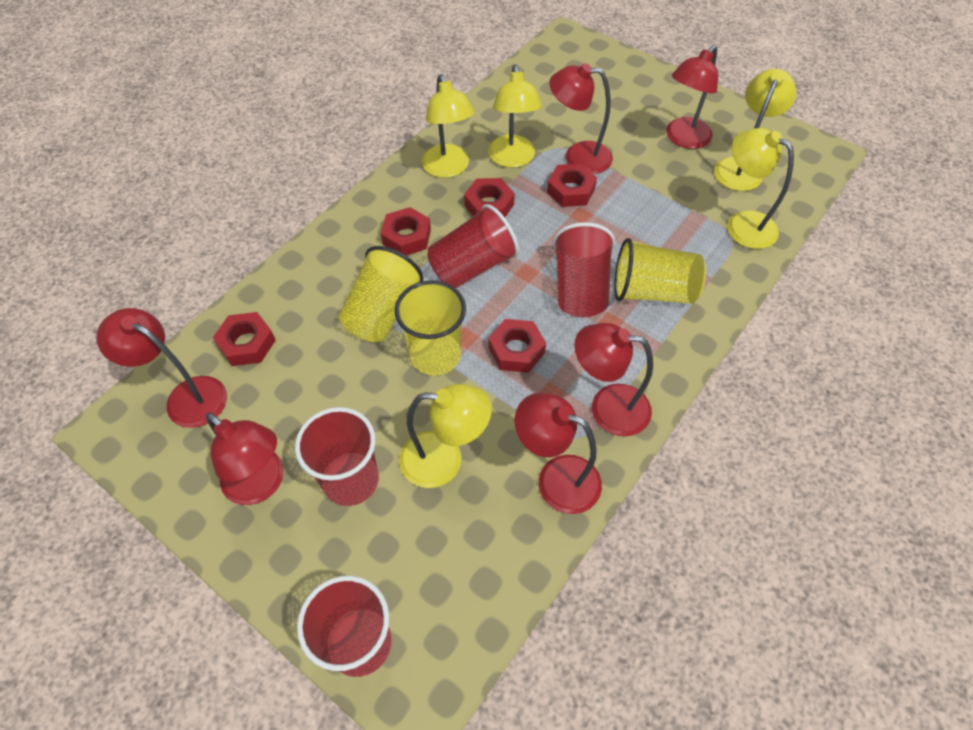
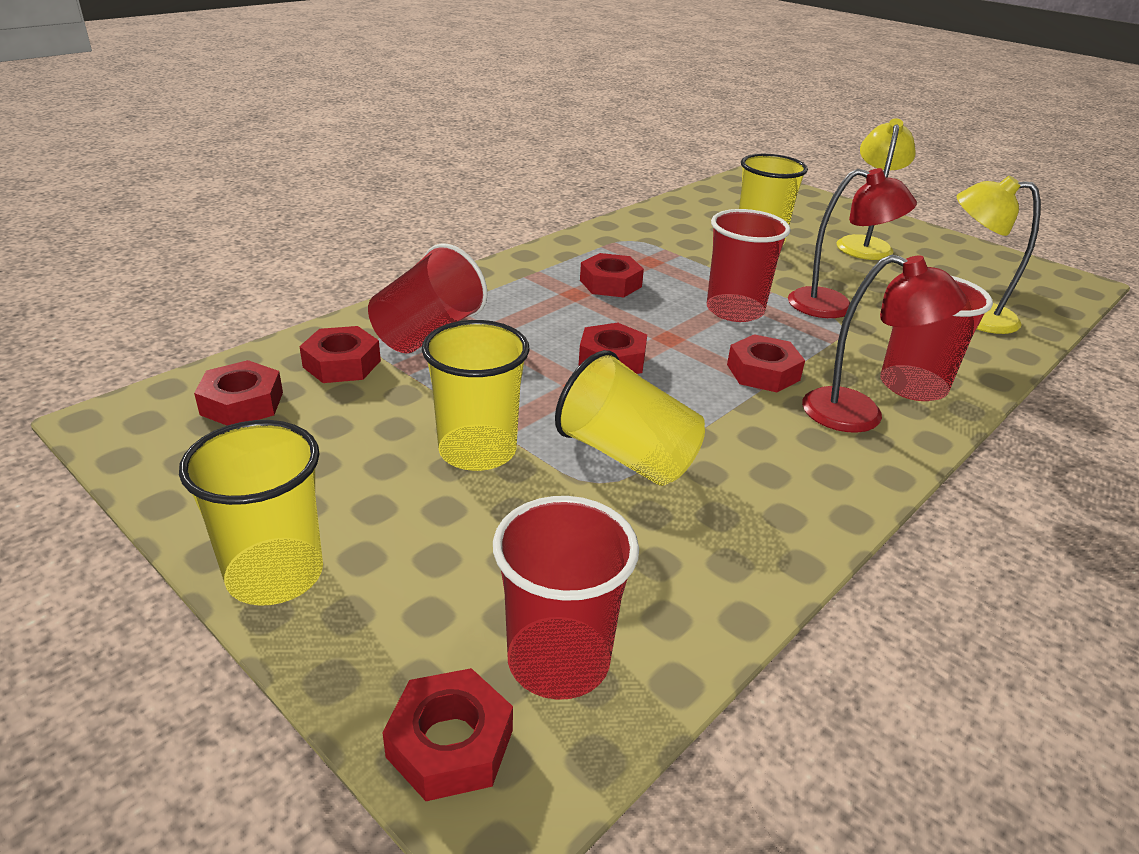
red lamp: 6 -> 2
red nut: 5 -> 6
yellow cup: 3 -> 4
yellow lamp: 5 -> 2

